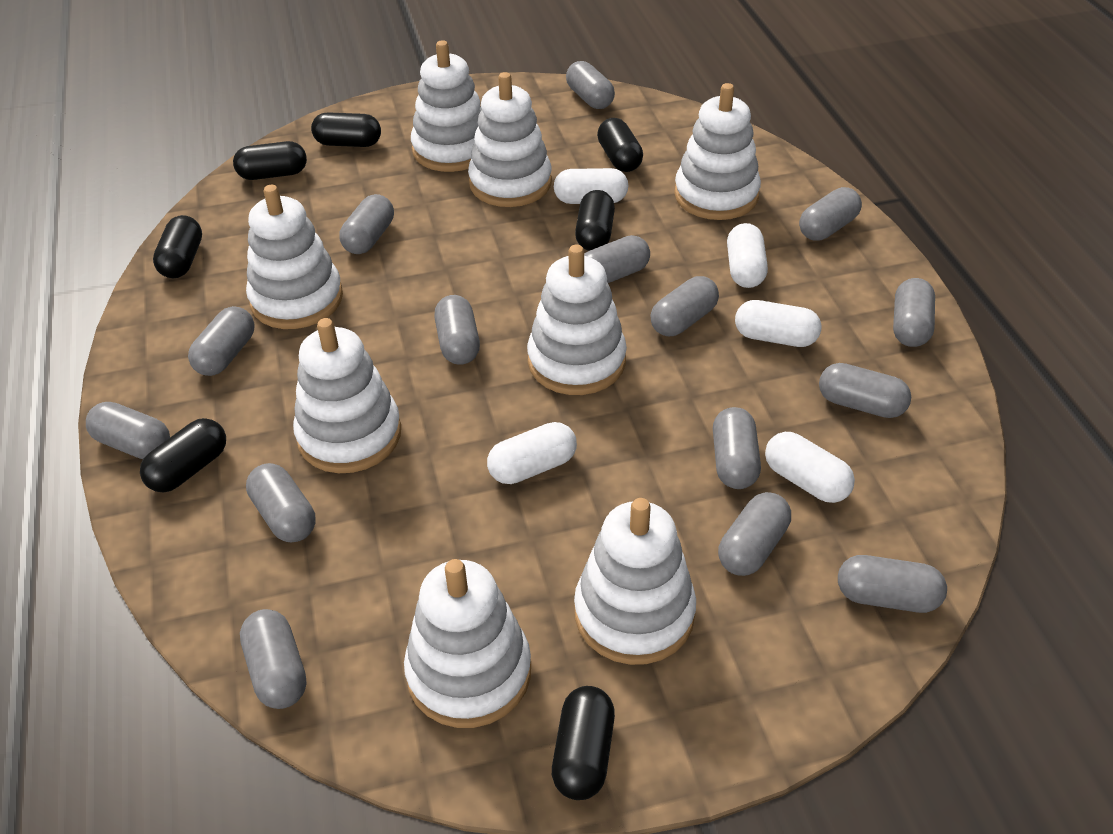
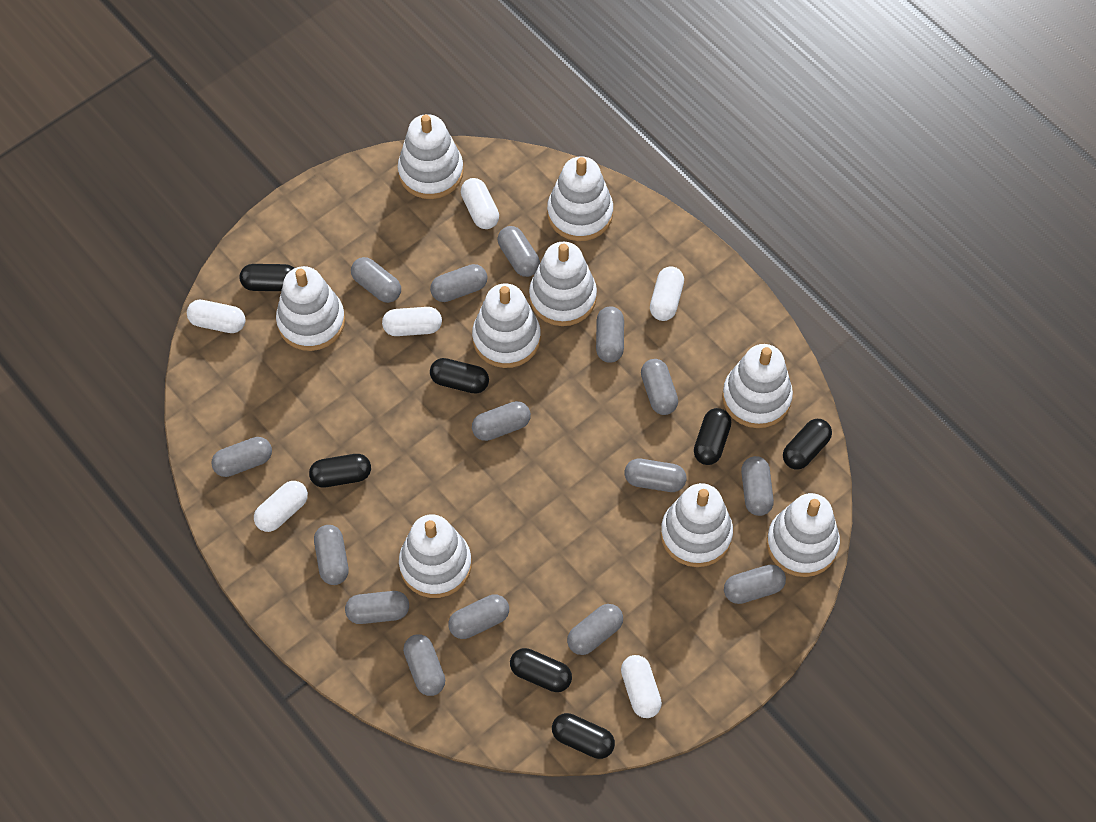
white capsule: 5 -> 6
white stacking toy: 8 -> 9

